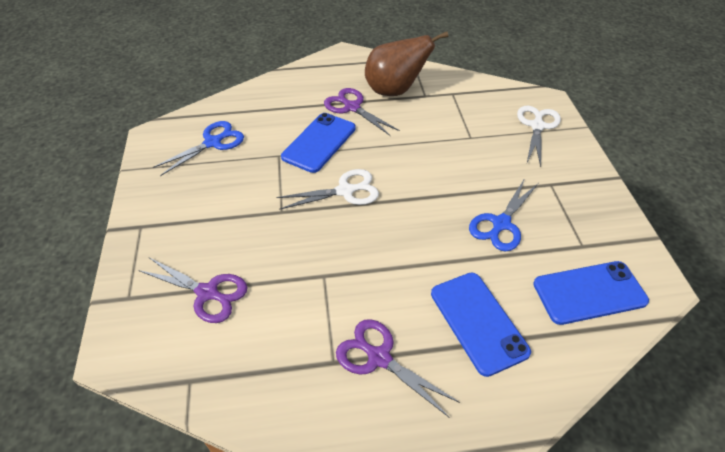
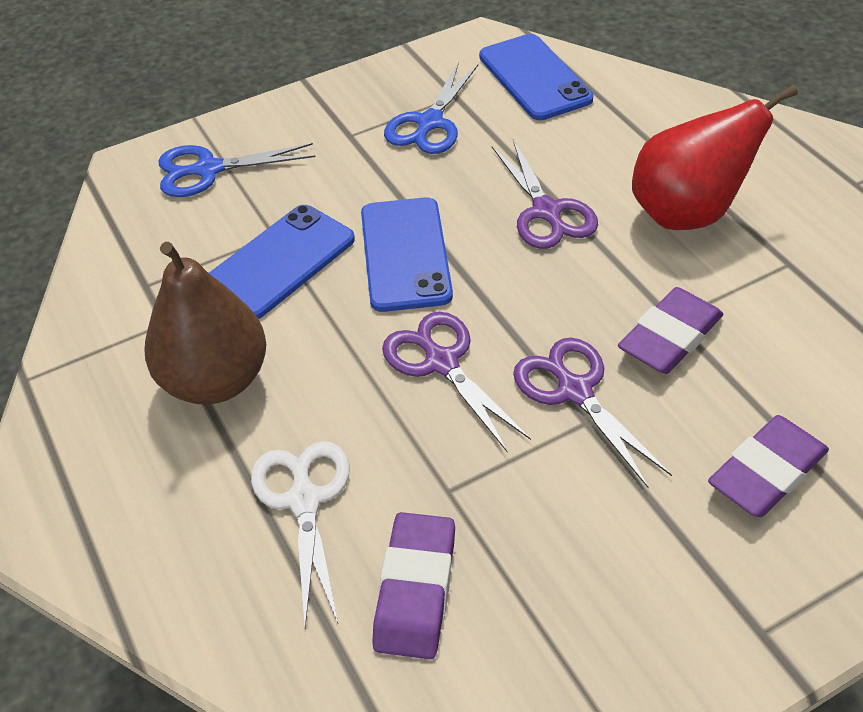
purple eraser: 0 -> 3
red pear: 0 -> 1
white scissors: 2 -> 1

